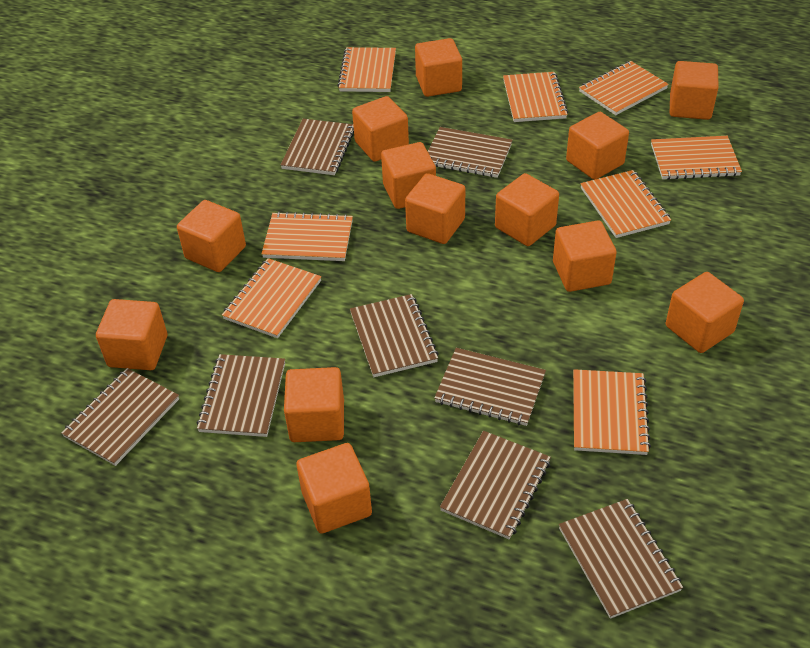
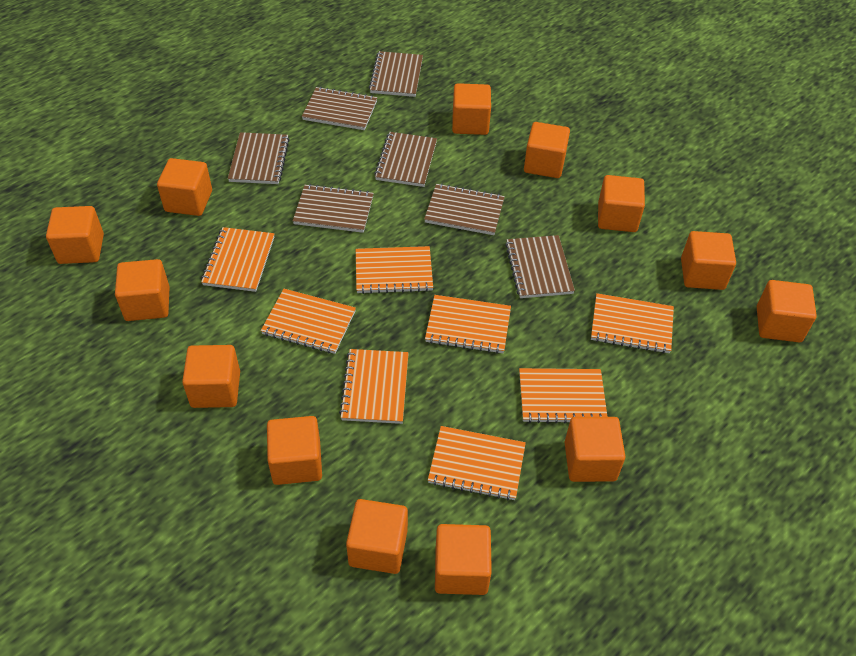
brown notebook: 8 -> 7

